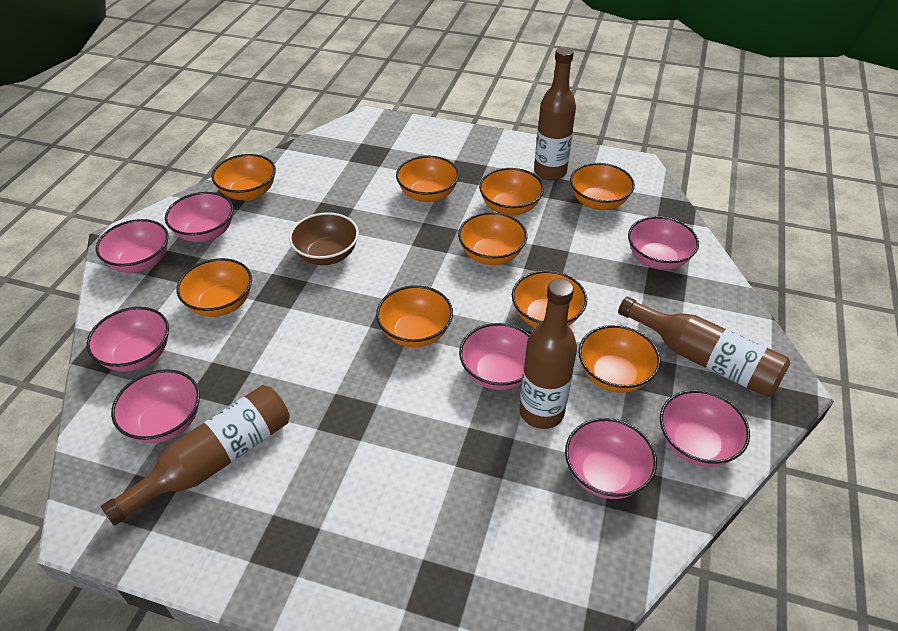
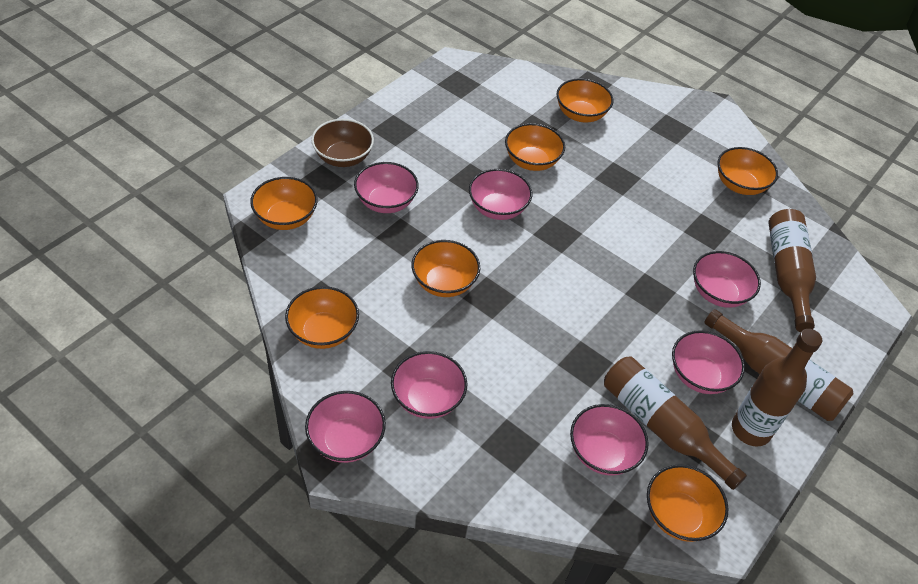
orange bowl: 9 -> 7
pink bowl: 8 -> 7

